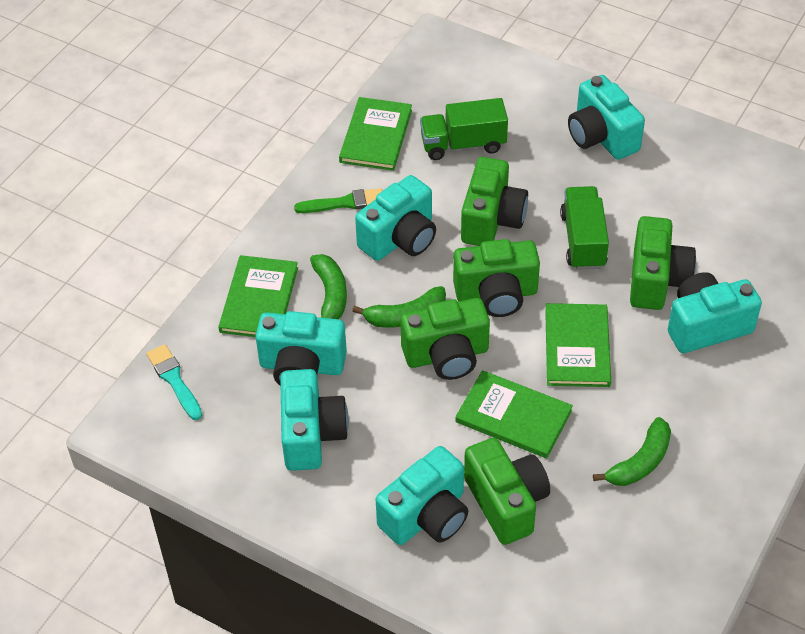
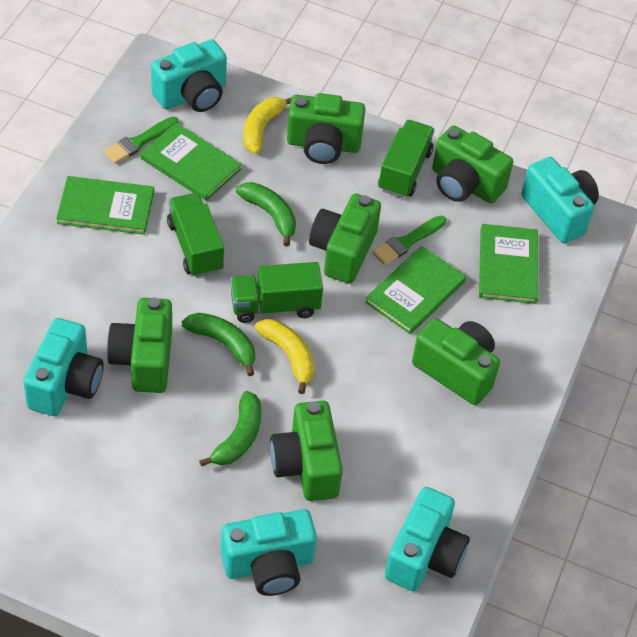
green brush: 1 -> 2
green camera: 5 -> 6
green truck: 2 -> 3
turquoise brush: 1 -> 0
turquoise camera: 6 -> 5
yellow banana: 0 -> 2

